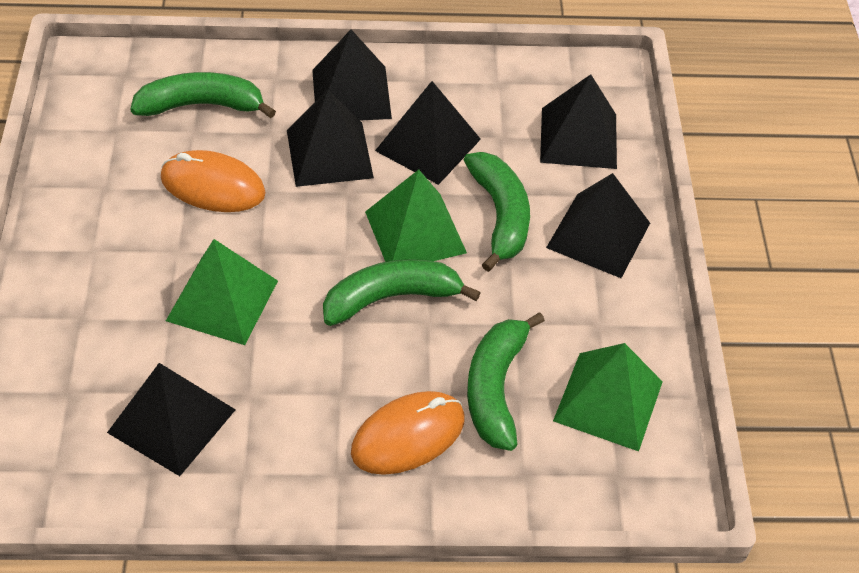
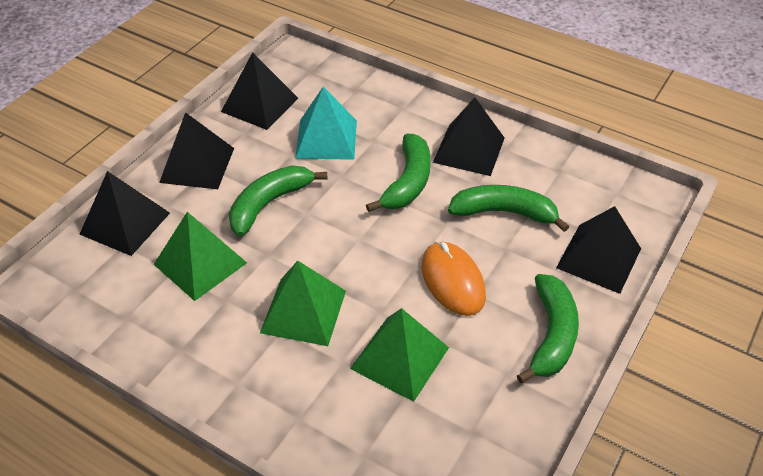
black pyramid: 6 -> 5
orange mouse: 2 -> 1
turquoise pyramid: 0 -> 1

